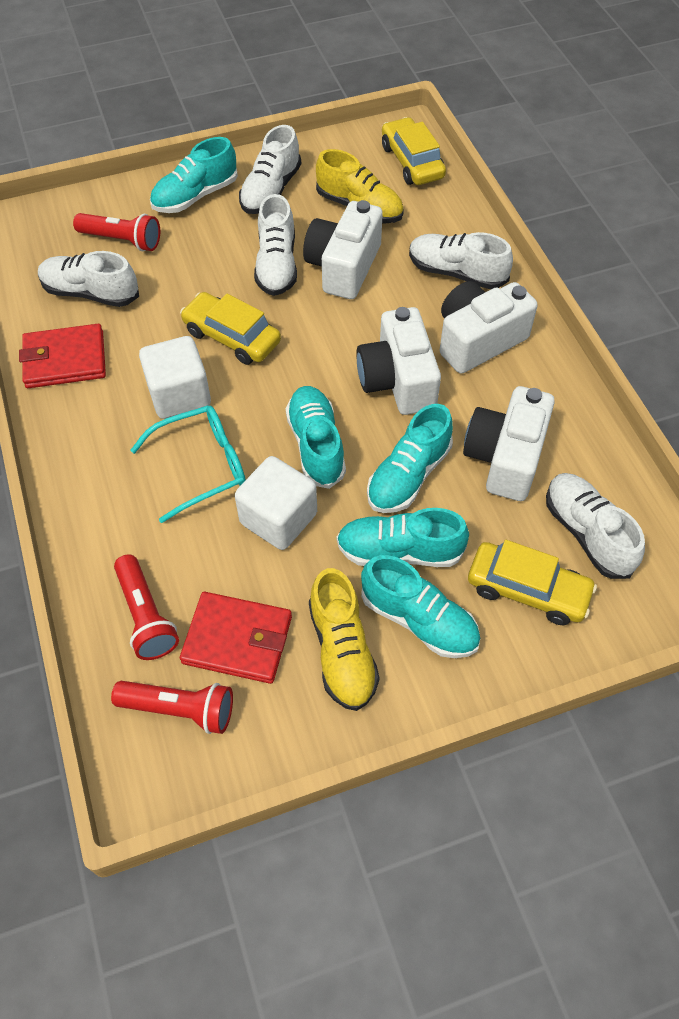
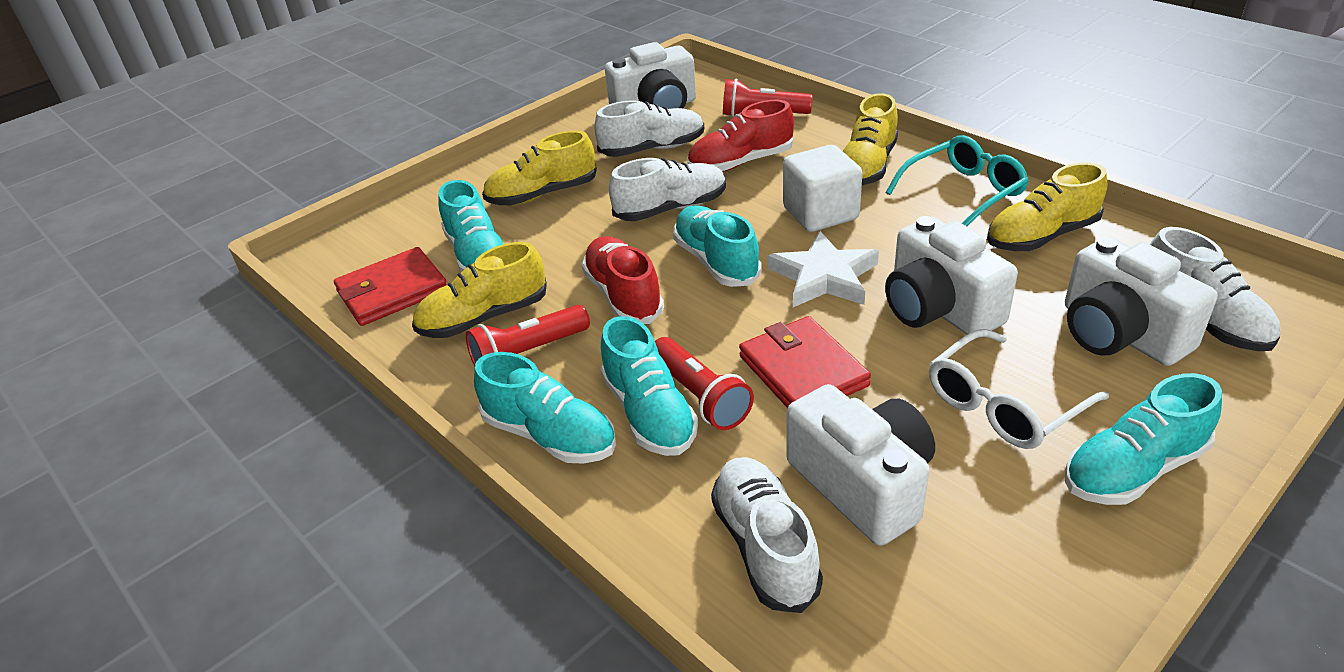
red shoe: 0 -> 2
white cube: 2 -> 1
white glasses: 0 -> 1
white shoe: 5 -> 4
white star: 0 -> 1
yellow car: 3 -> 0
yellow shoe: 2 -> 4

